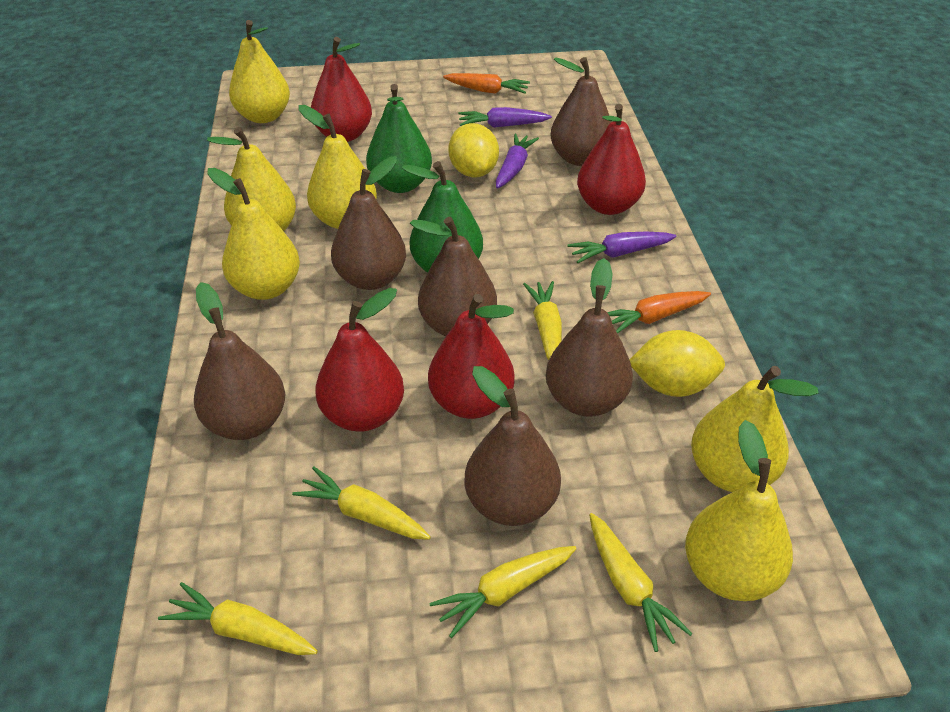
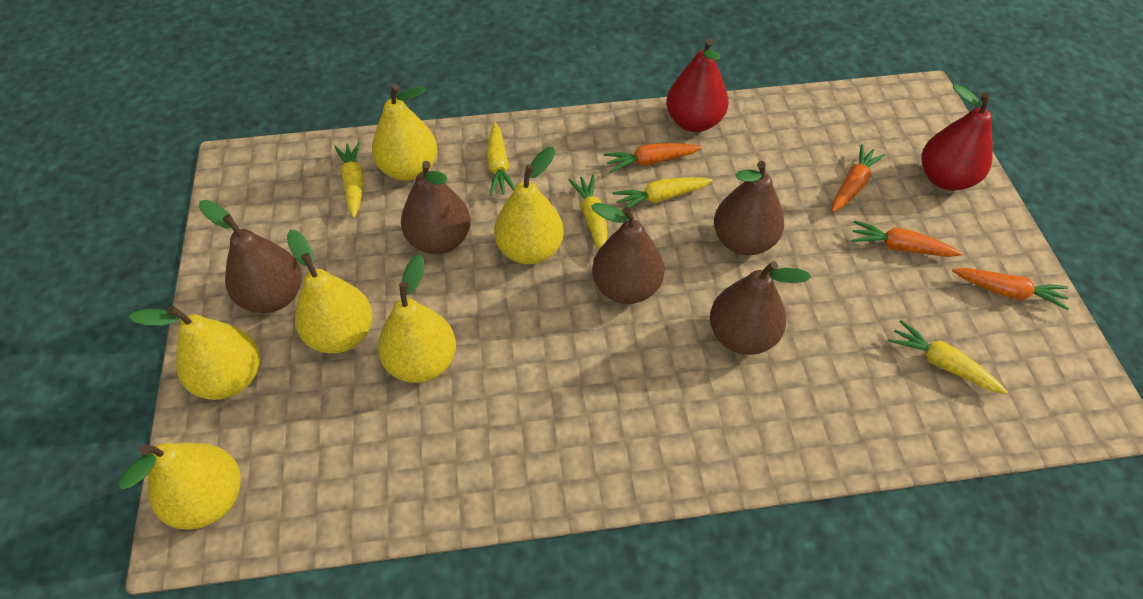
brown pear: 6 -> 5
green pear: 2 -> 0
orange carrot: 2 -> 4
purple carrot: 3 -> 0
red pear: 4 -> 2
yellow lemon: 2 -> 0

